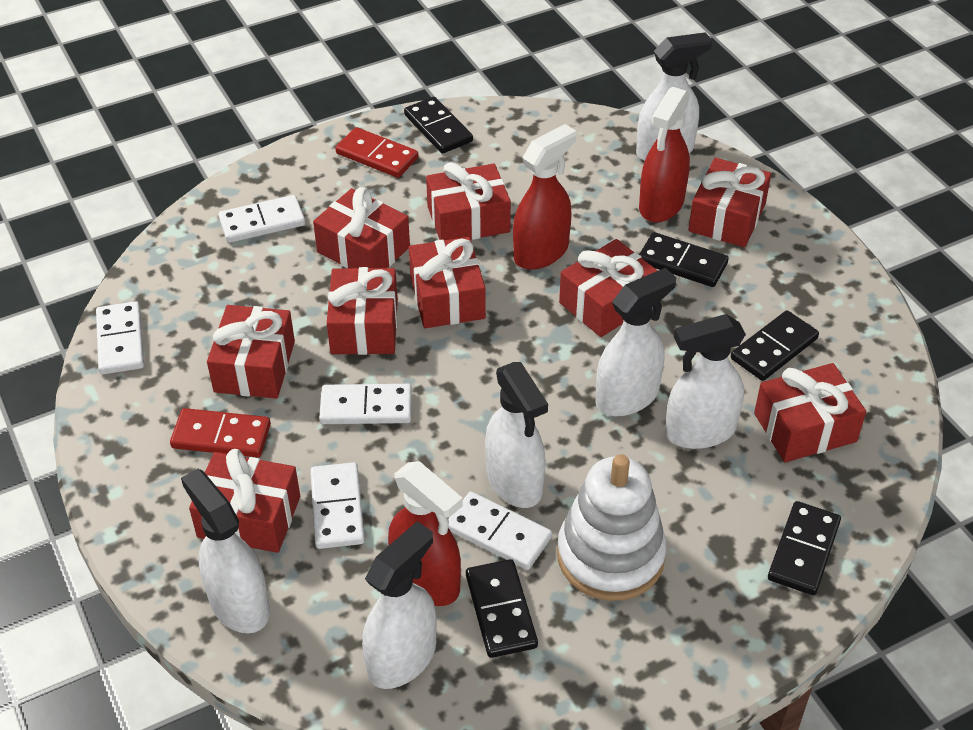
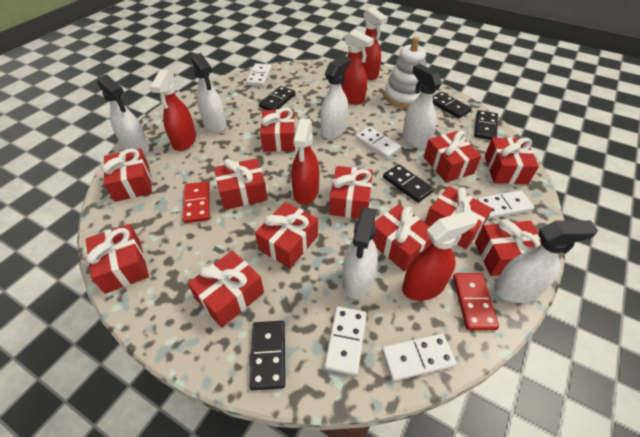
red gift: 9 -> 12
red spray bottle: 3 -> 5

